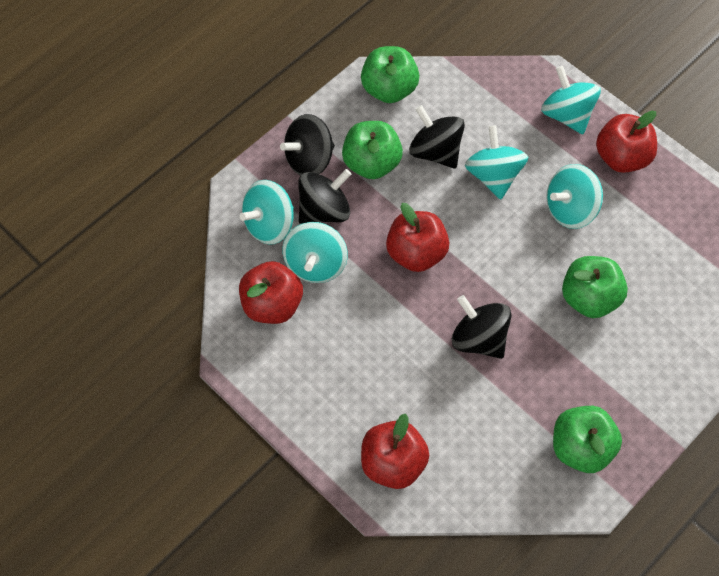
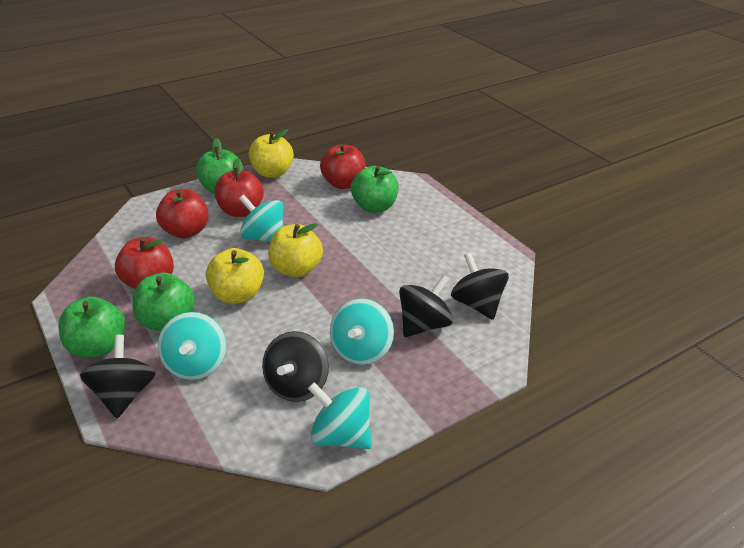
turquoise spinning top: 5 -> 4
yellow apple: 0 -> 3

